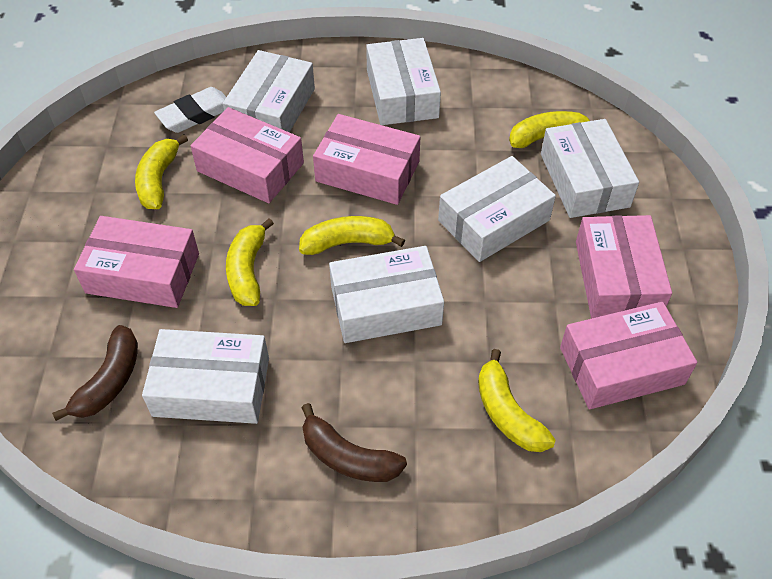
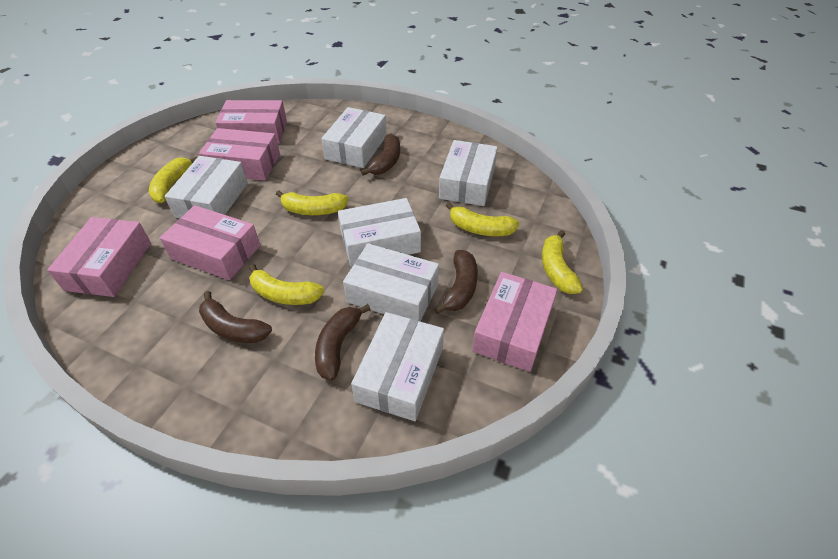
brown banana: 2 -> 4
white eraser: 1 -> 0

